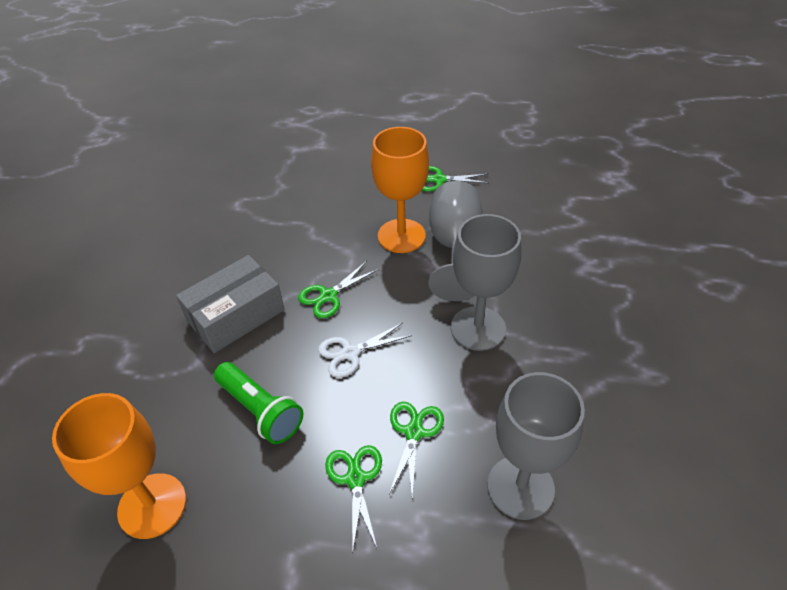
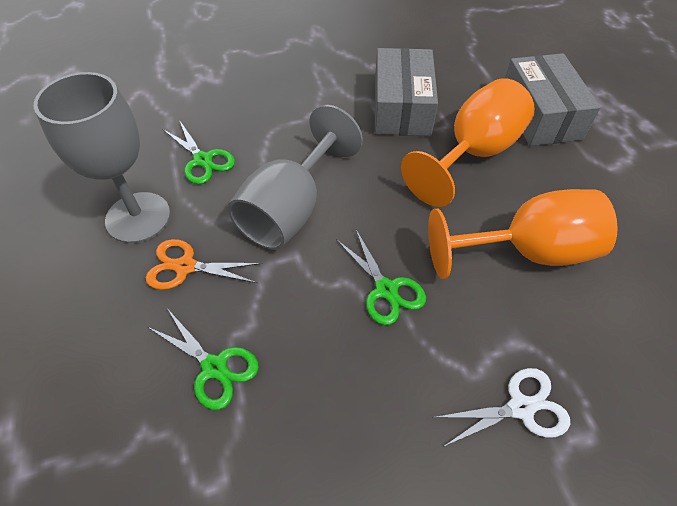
green flashlight: 1 -> 0
green scissors: 4 -> 3
grey box: 1 -> 2
grey goblet: 3 -> 2
orange scissors: 0 -> 1

